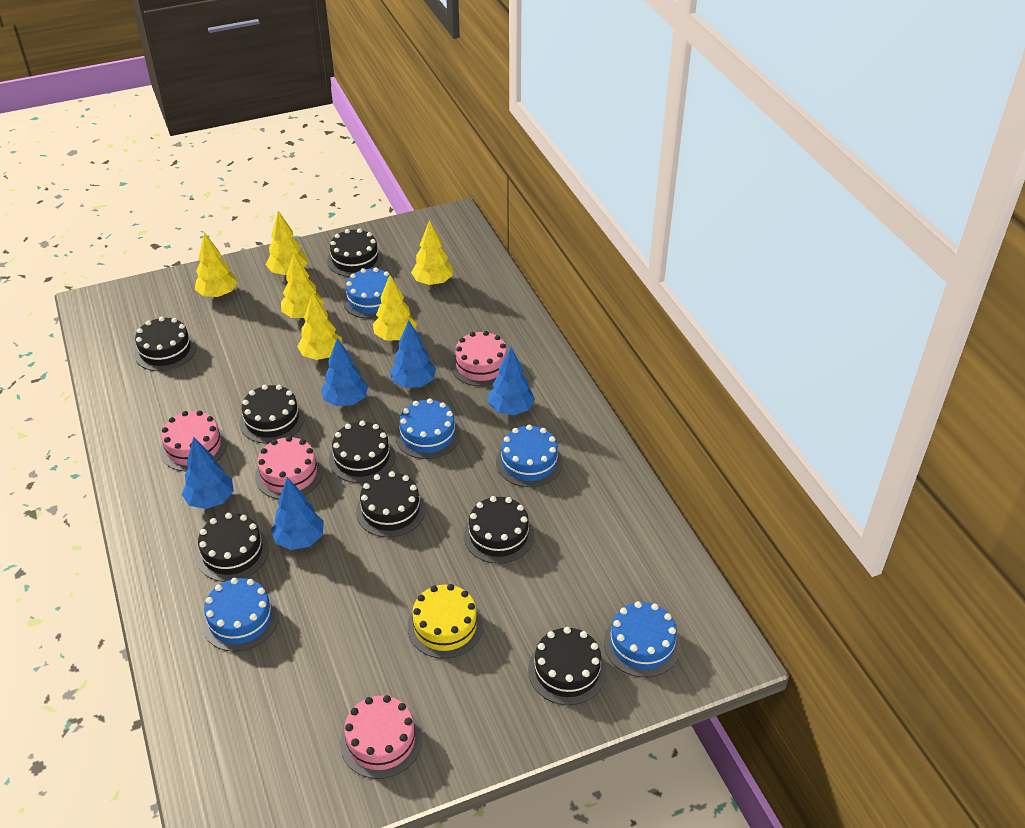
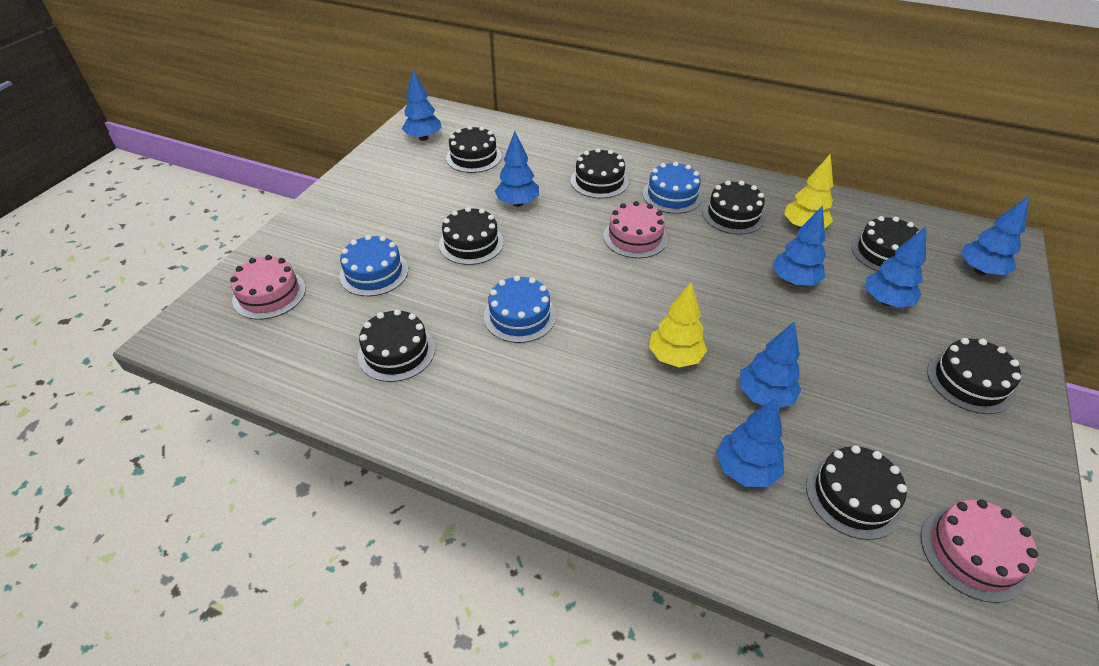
blue cake: 5 -> 3
blue tree: 5 -> 7
pink cake: 4 -> 3
yellow cake: 1 -> 0
yellow tree: 6 -> 2

